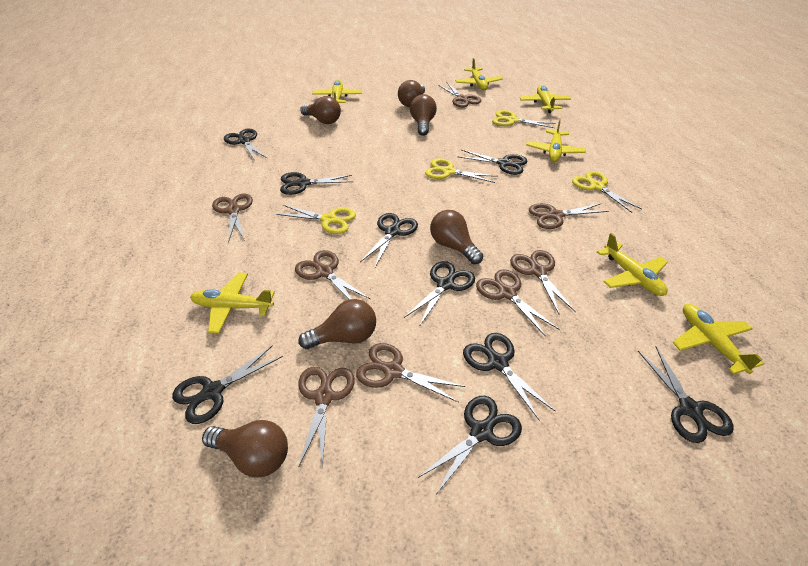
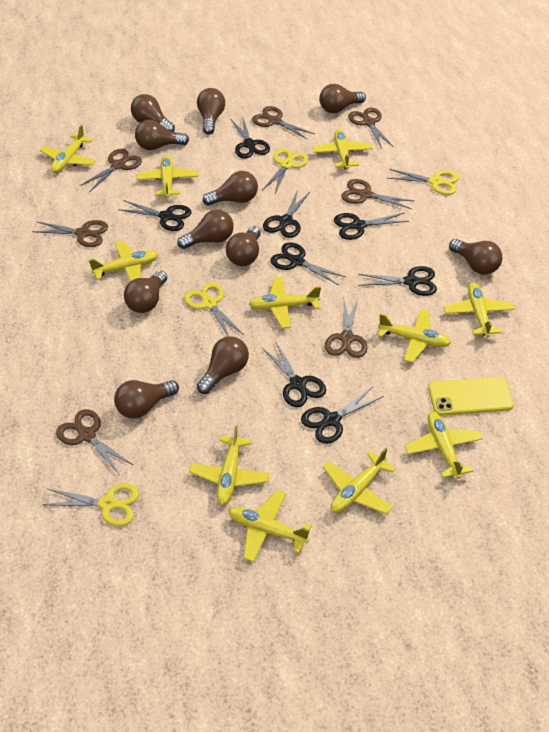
black scissors: 9 -> 8
brown light bulb: 6 -> 11
brown scissors: 8 -> 7
yellow phone: 0 -> 1
yellow plane: 7 -> 11

